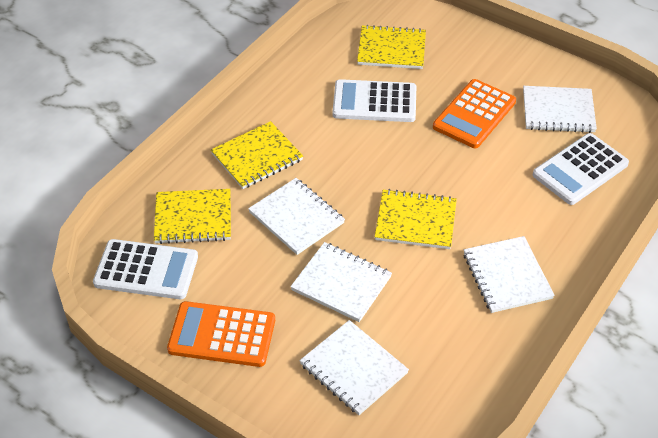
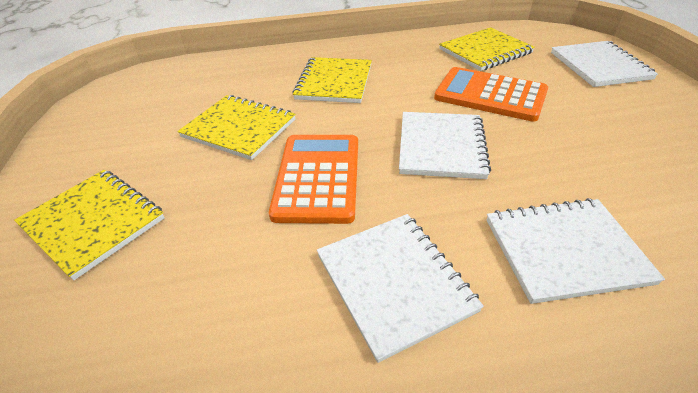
white calculator: 3 -> 0
white notebook: 5 -> 4

